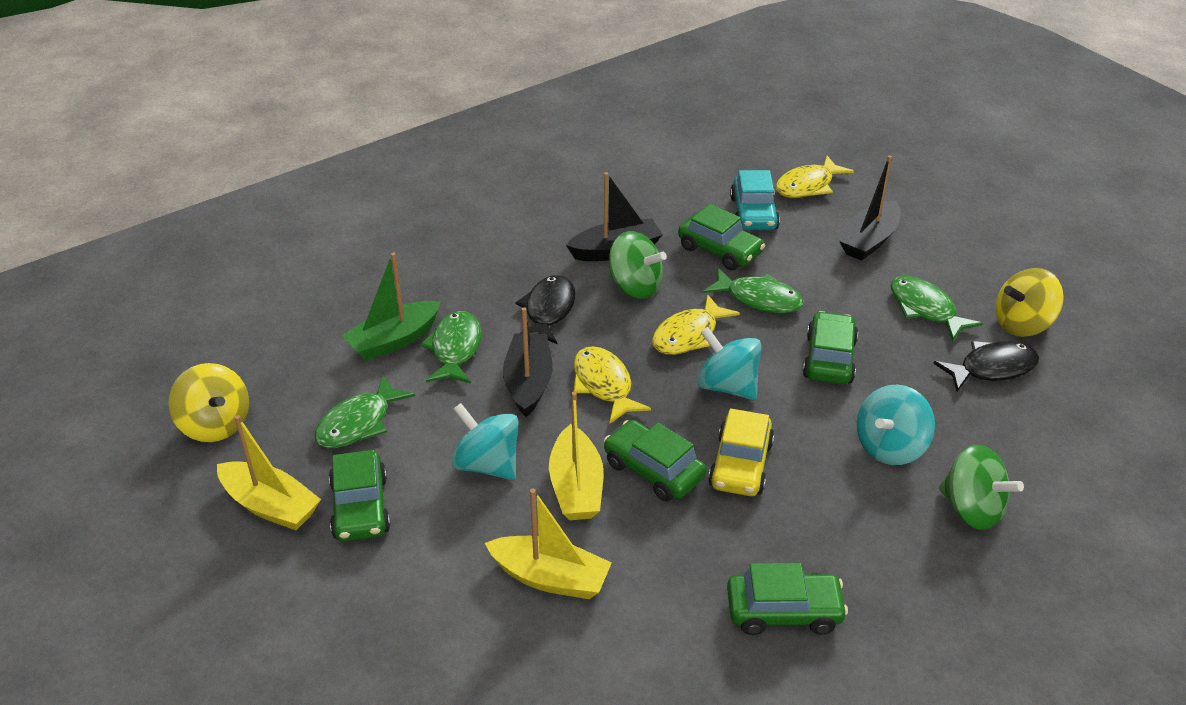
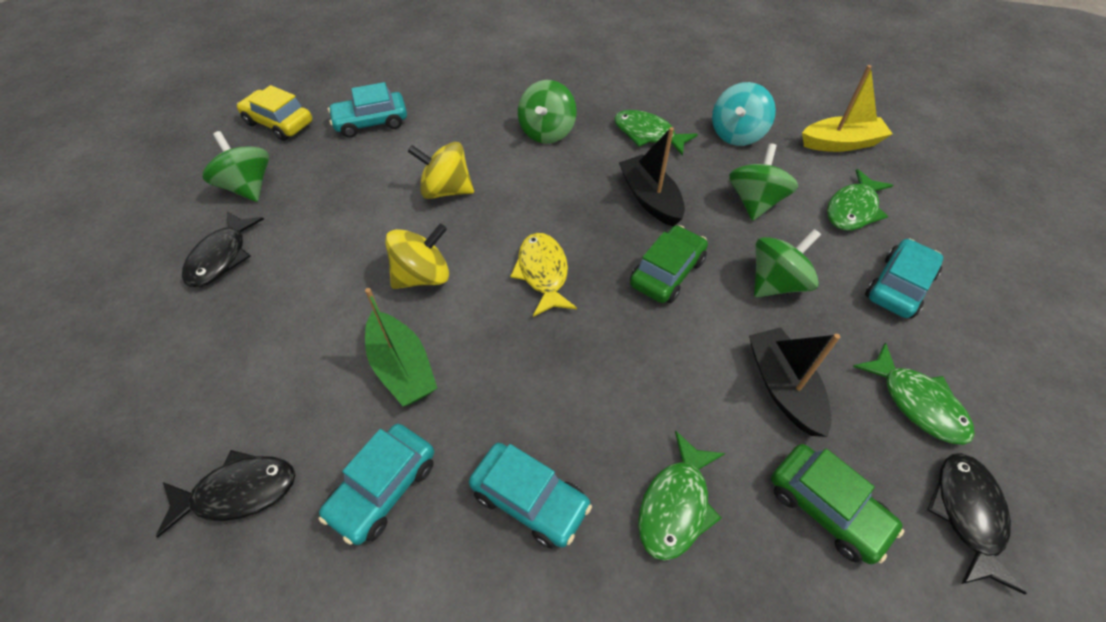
black boat: 3 -> 2
black fish: 2 -> 3
green car: 5 -> 2
green spinning top: 2 -> 4
turquoise car: 1 -> 4
turquoise spinning top: 3 -> 1
yellow boat: 3 -> 1
yellow fish: 3 -> 1

